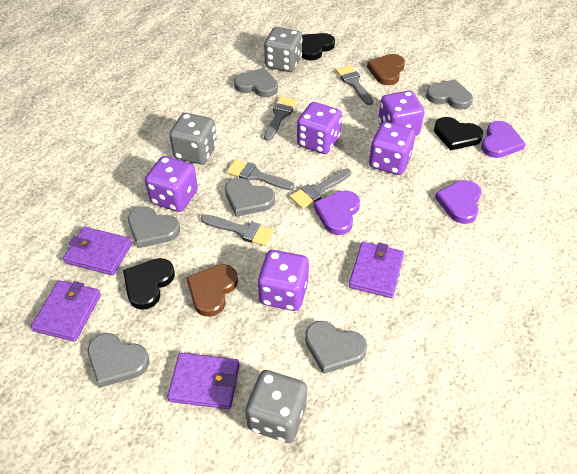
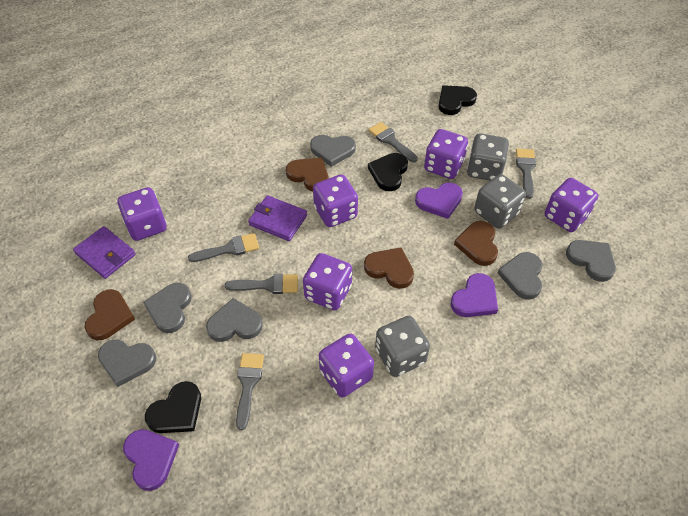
brown heart: 2 -> 4
purple dice: 5 -> 6
purple wallet: 4 -> 2

